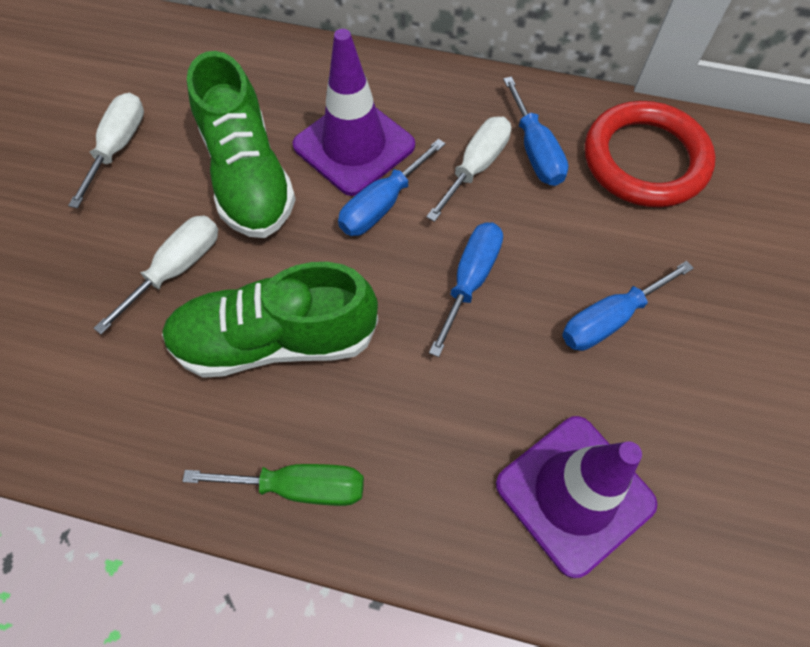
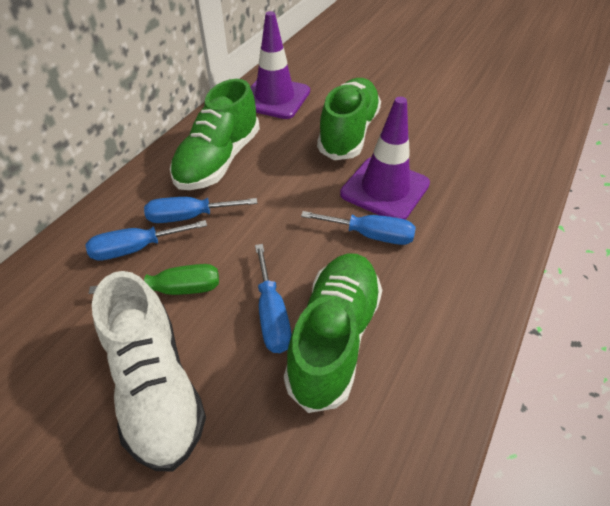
green shoe: 2 -> 3
red ring: 1 -> 0
white screwdriver: 3 -> 0
white shoe: 0 -> 1

